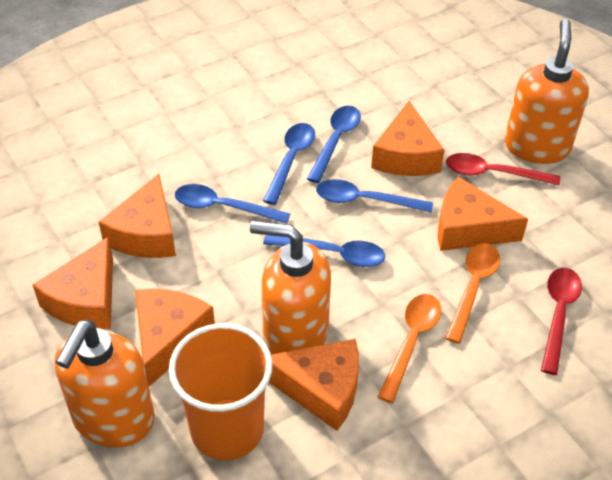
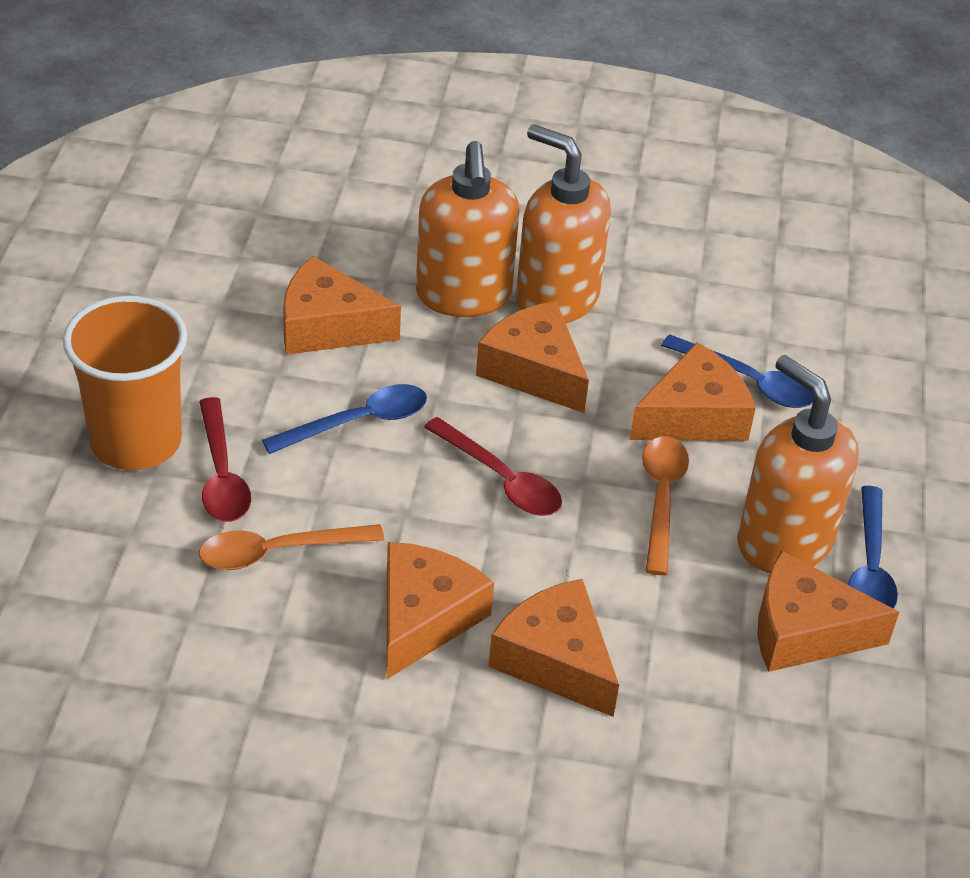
blue spoon: 5 -> 3

